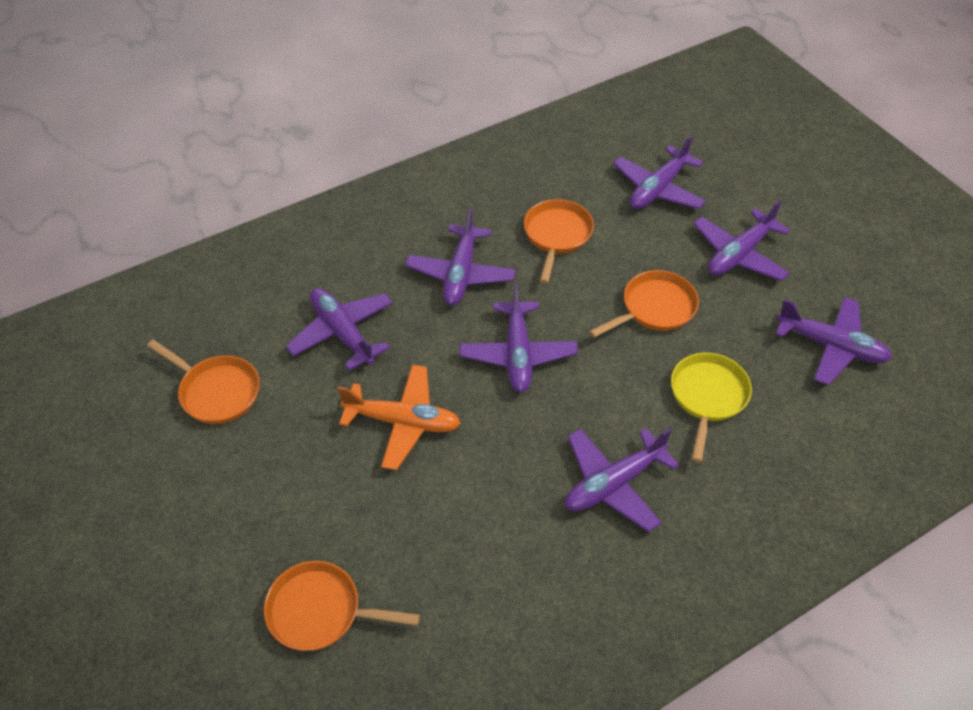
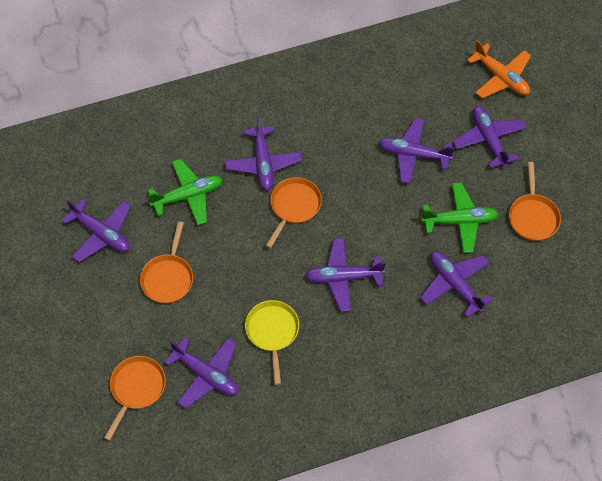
green plane: 0 -> 2

